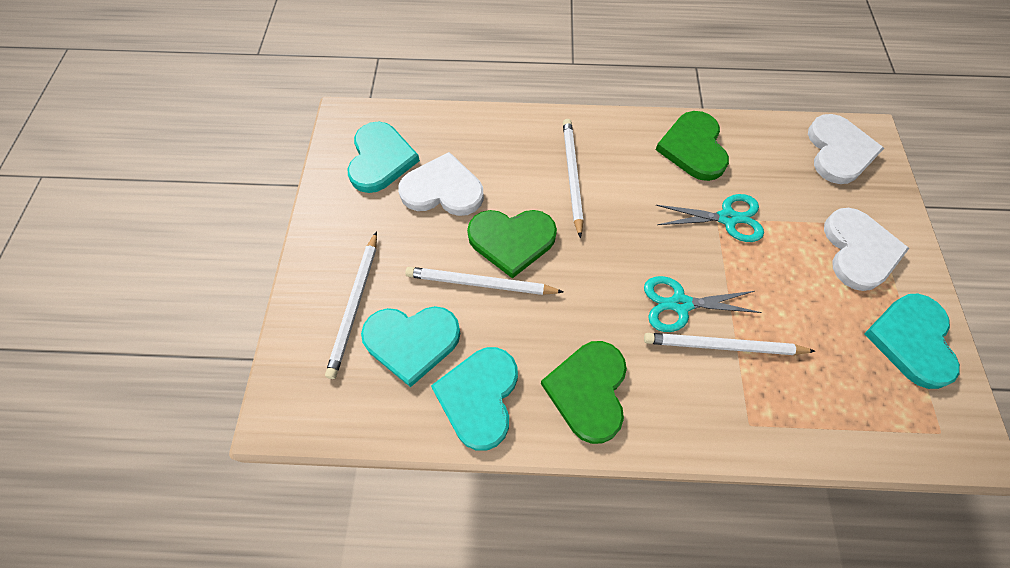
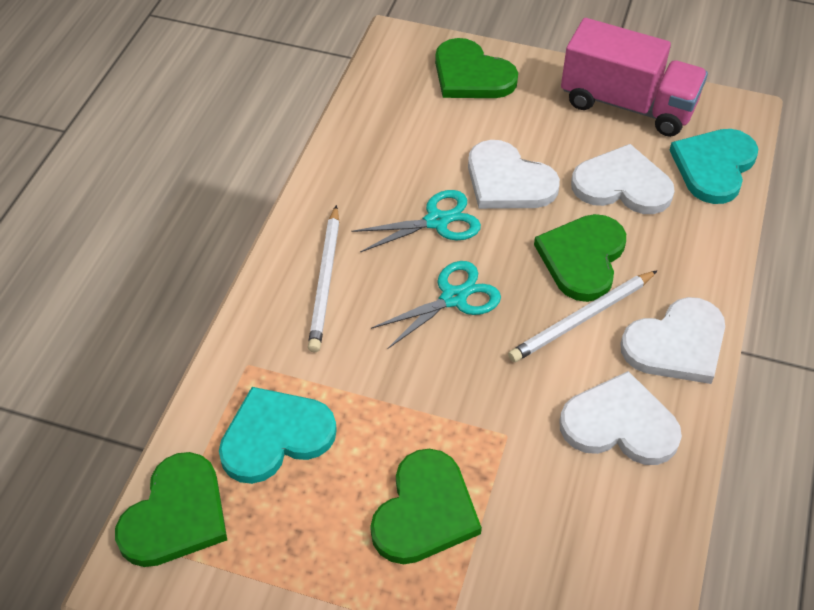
green heart: 3 -> 4
pink truck: 0 -> 1
turquoise heart: 4 -> 2
white heart: 3 -> 4
white pencil: 4 -> 2

